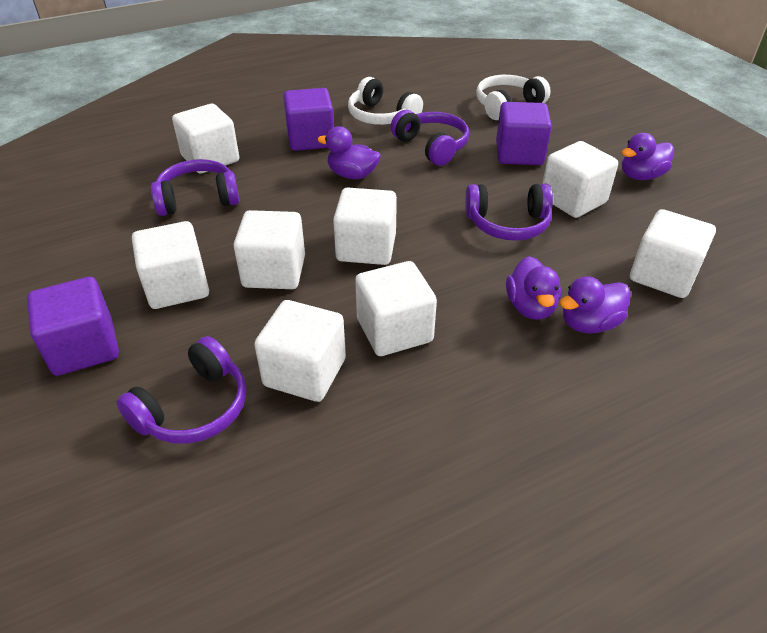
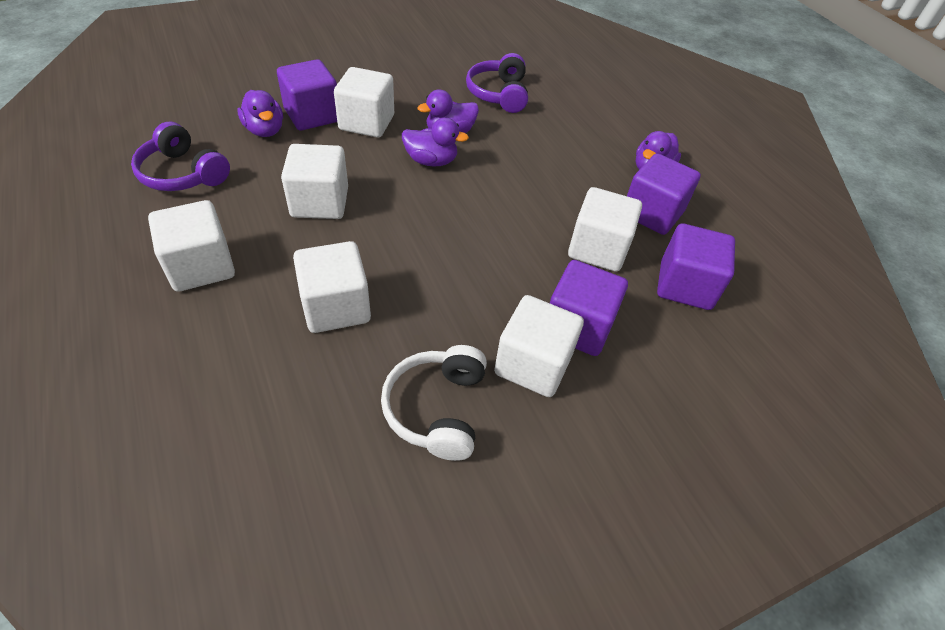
purple cube: 3 -> 4
purple headphones: 4 -> 2
white cube: 8 -> 6
white headphones: 2 -> 1

